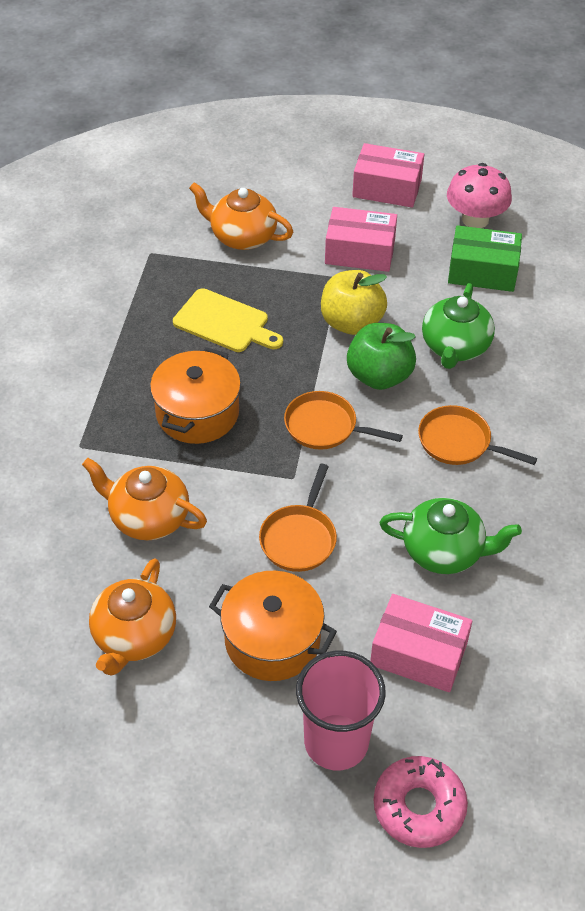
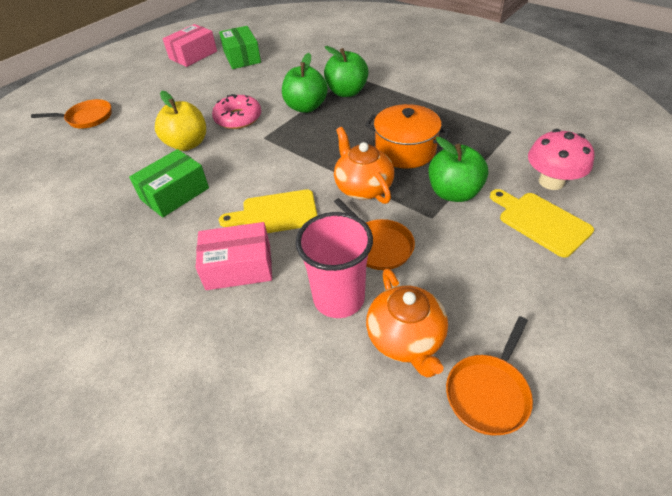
green apple: 1 -> 3
green box: 1 -> 2
green teapot: 2 -> 0
orange pot: 2 -> 1
orange teapot: 3 -> 2
pink box: 3 -> 2
yellow cutting board: 1 -> 2

